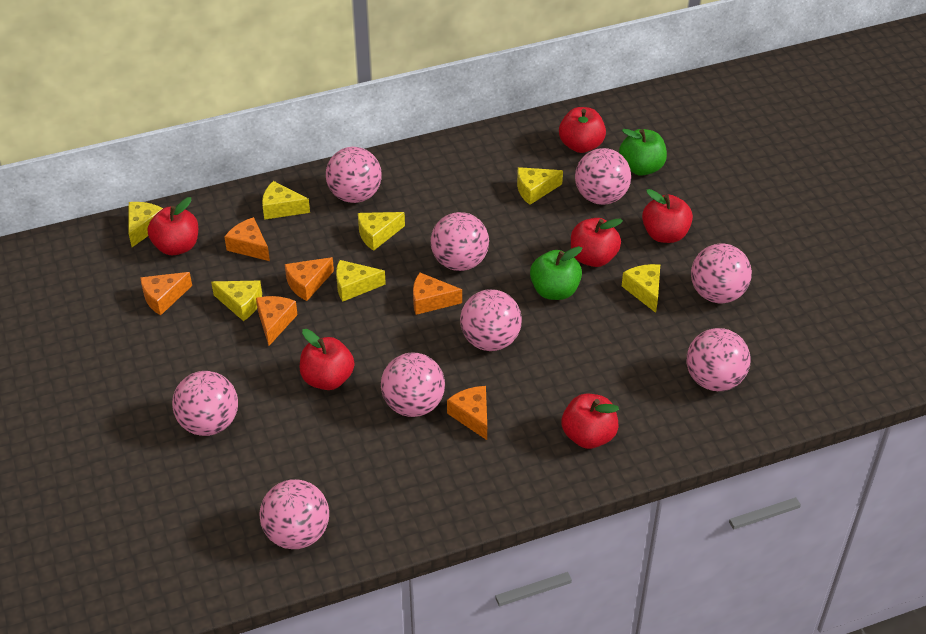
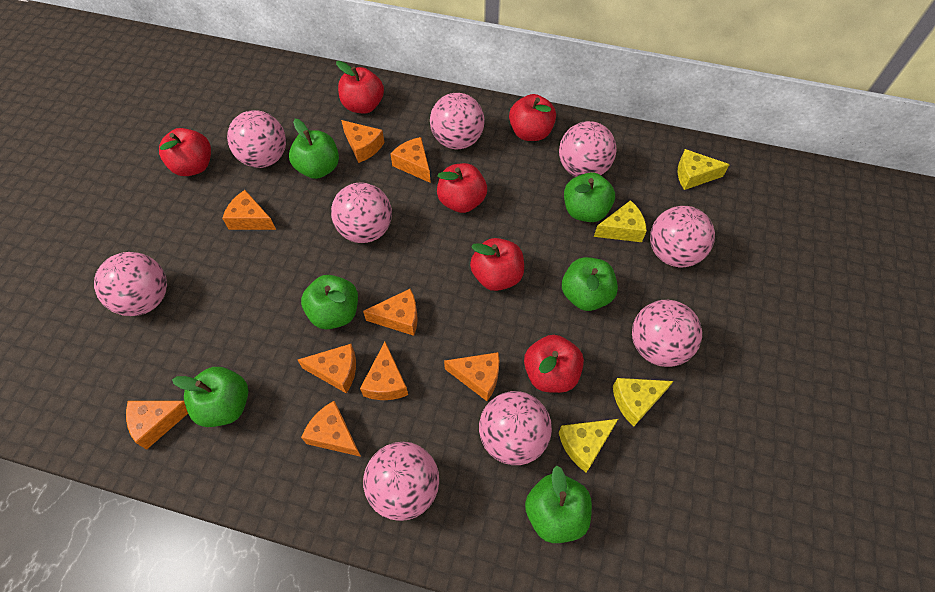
green apple: 2 -> 6
orange cheese: 6 -> 9
yellow cheese: 7 -> 4

